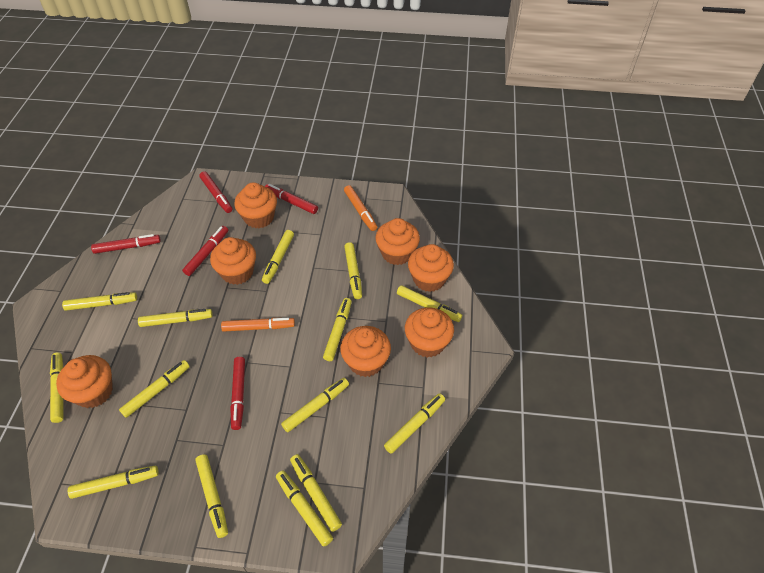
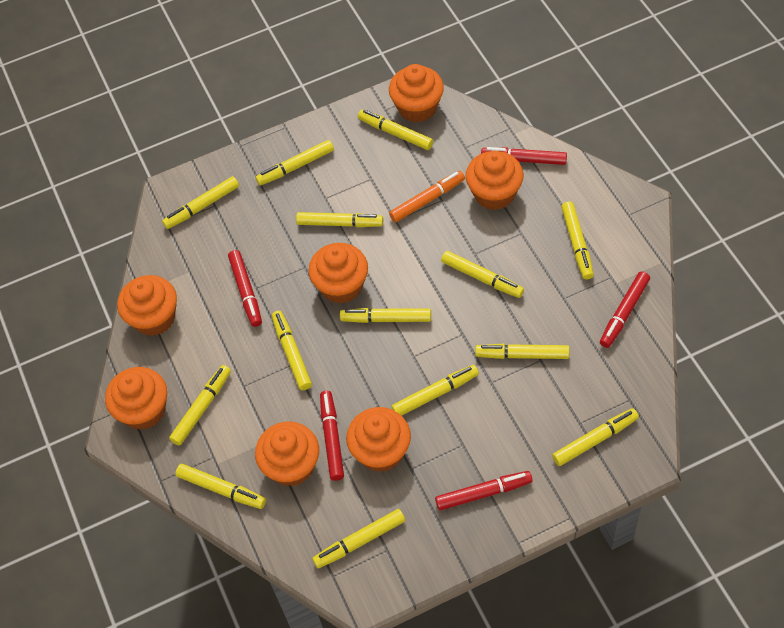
orange marker: 2 -> 1

